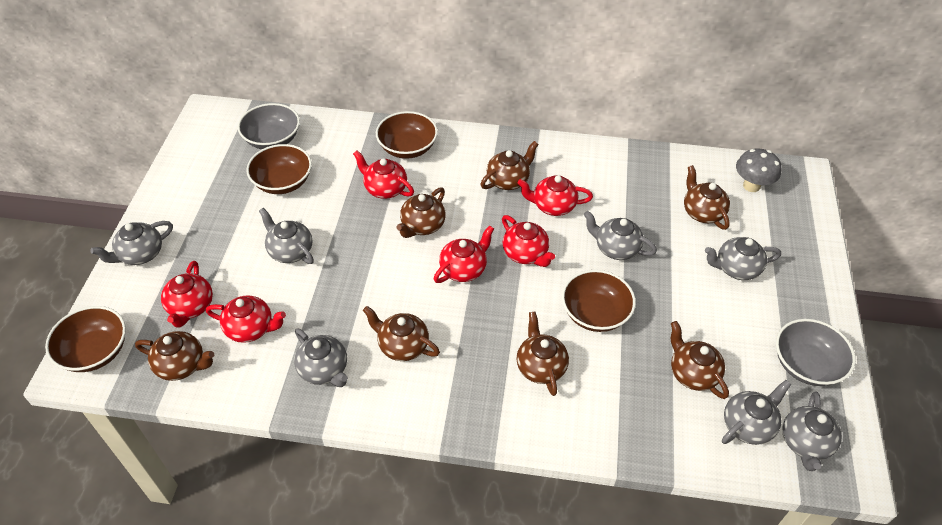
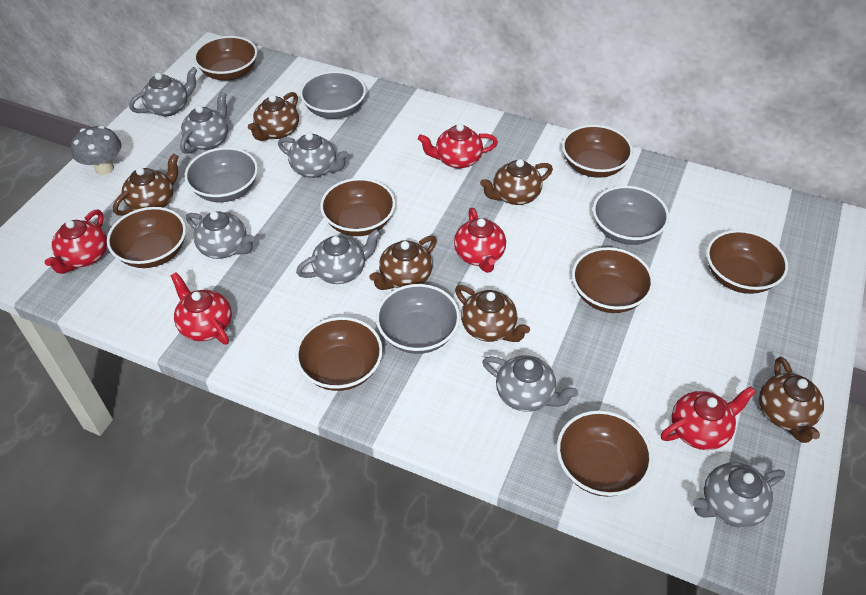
brown bowl: 4 -> 8
brown teapot: 7 -> 6
grey bowl: 2 -> 4
red teapot: 6 -> 5

